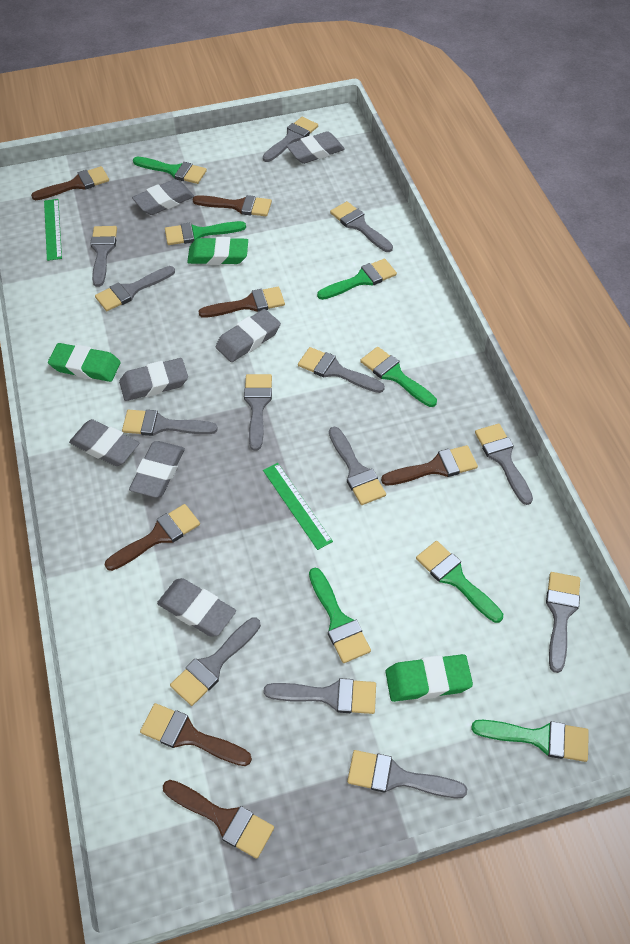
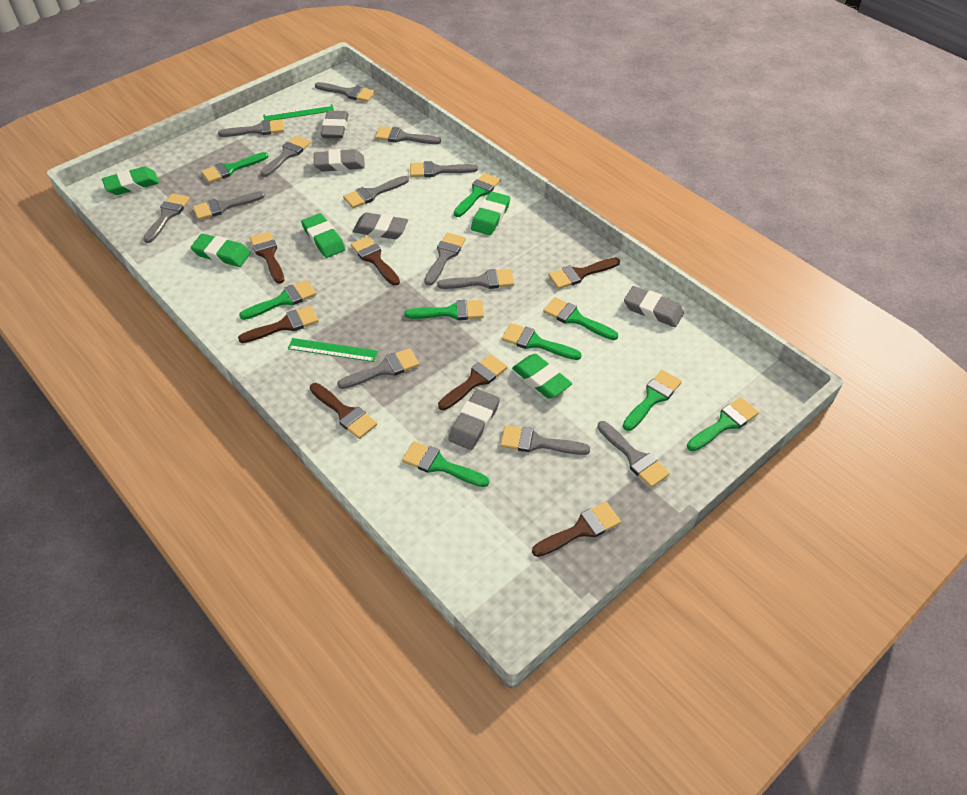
green brush: 7 -> 9
green eraser: 3 -> 5
grey eraser: 7 -> 5

